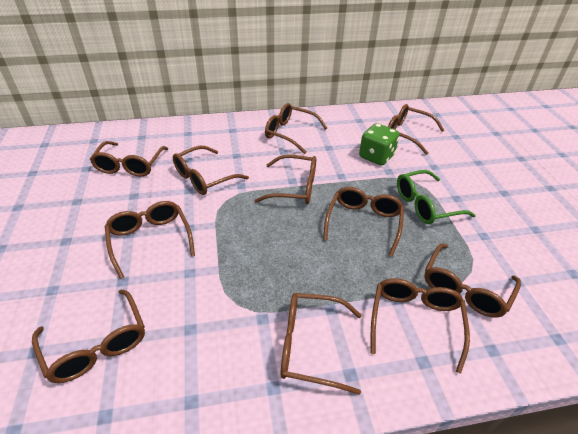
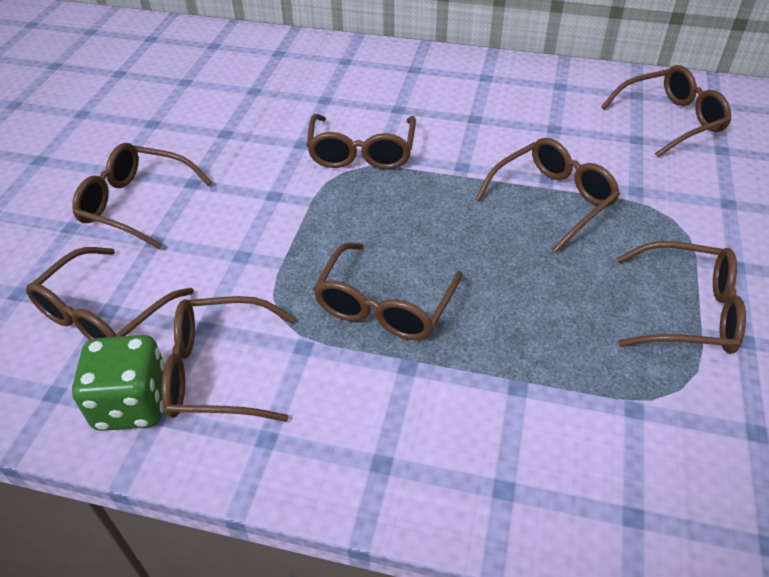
brown glasses: 11 -> 8
green glasses: 1 -> 0

